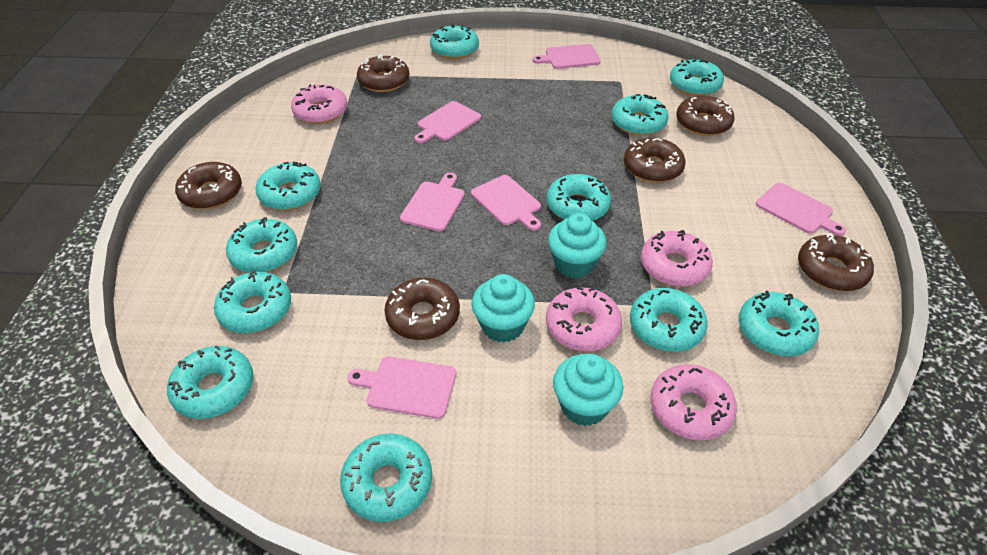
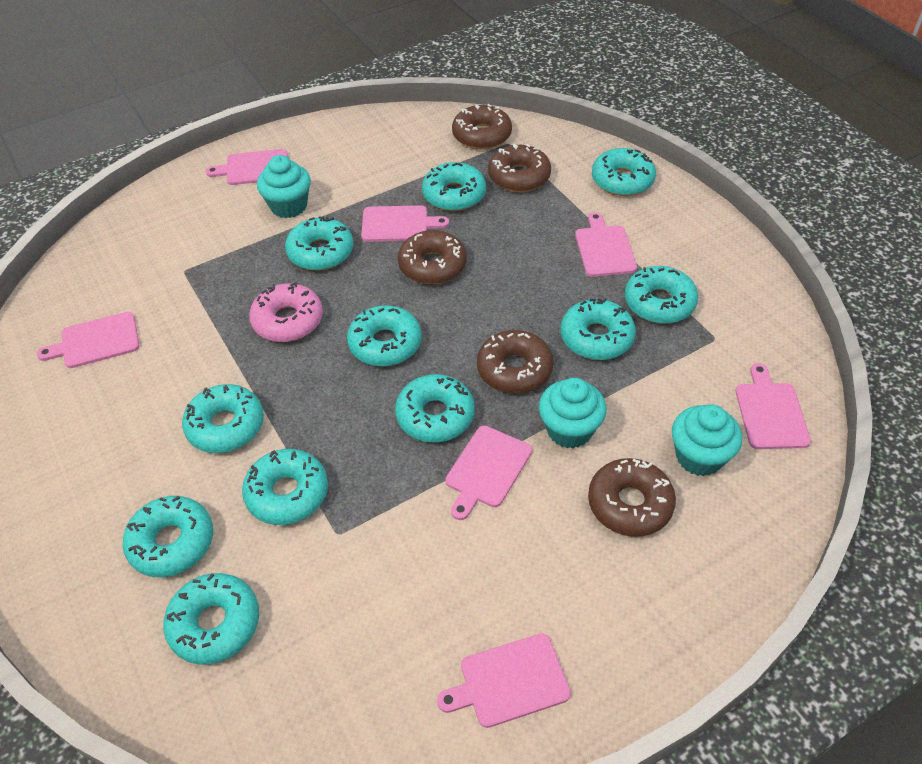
brown donut: 6 -> 5
pink cutting board: 6 -> 7
pink donut: 4 -> 1

